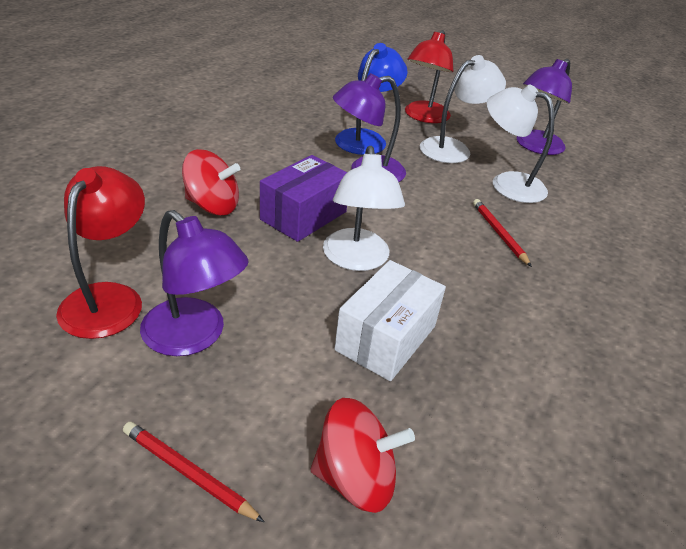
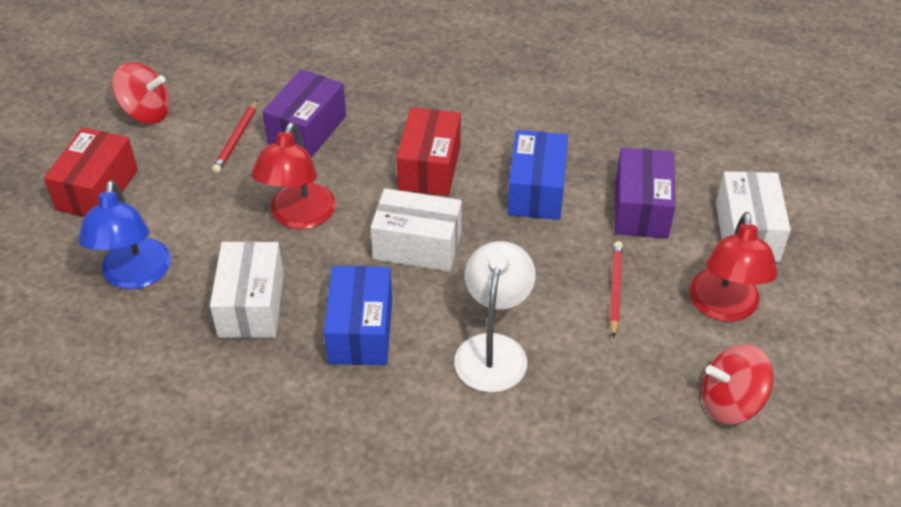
blue box: 0 -> 2
purple box: 1 -> 2
purple lamp: 3 -> 0
red box: 0 -> 2
white box: 1 -> 3
white lamp: 3 -> 1

